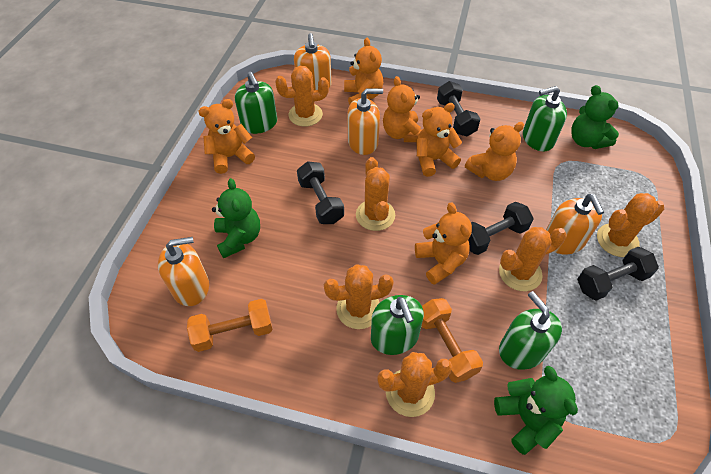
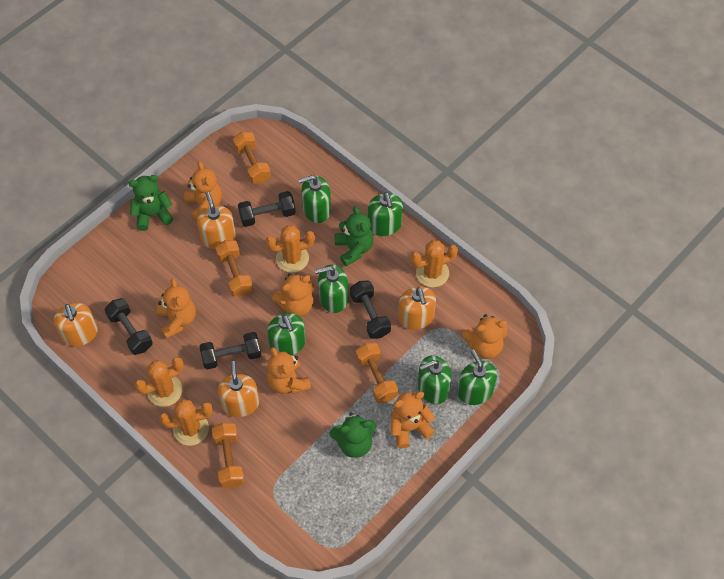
green soap dispenser: 4 -> 6
orange cactus: 6 -> 4
orange dumbbell: 2 -> 4

